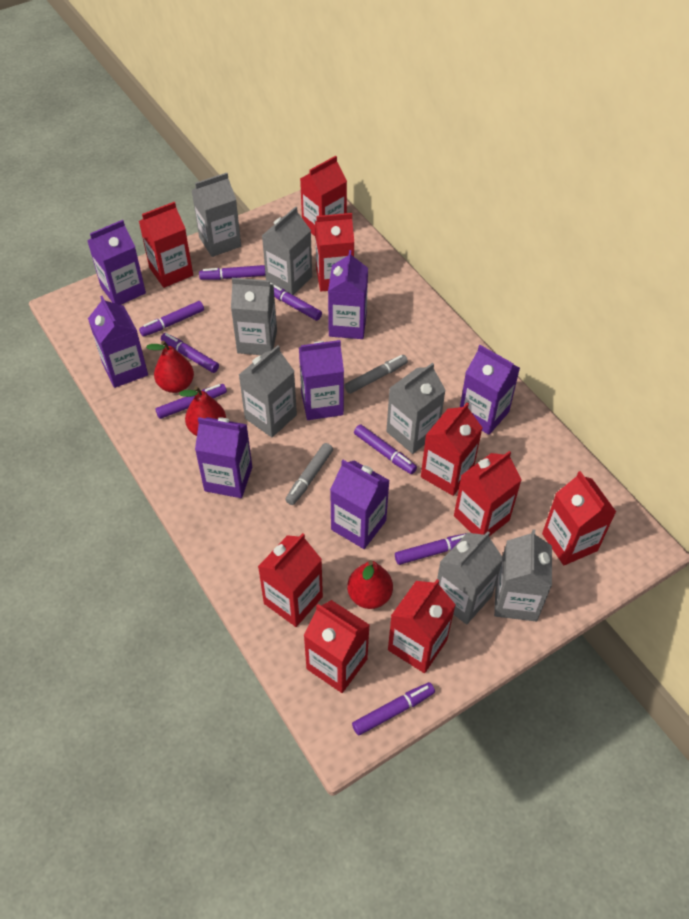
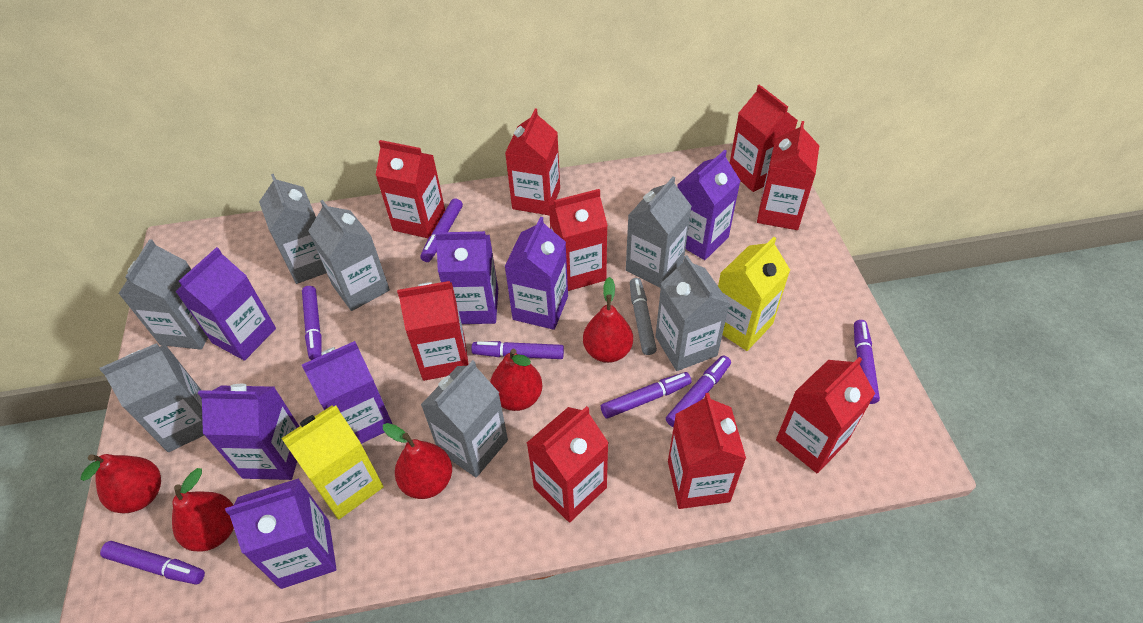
grey marker: 2 -> 1
purple marker: 8 -> 7
red pear: 3 -> 5
yellow carton: 0 -> 2

